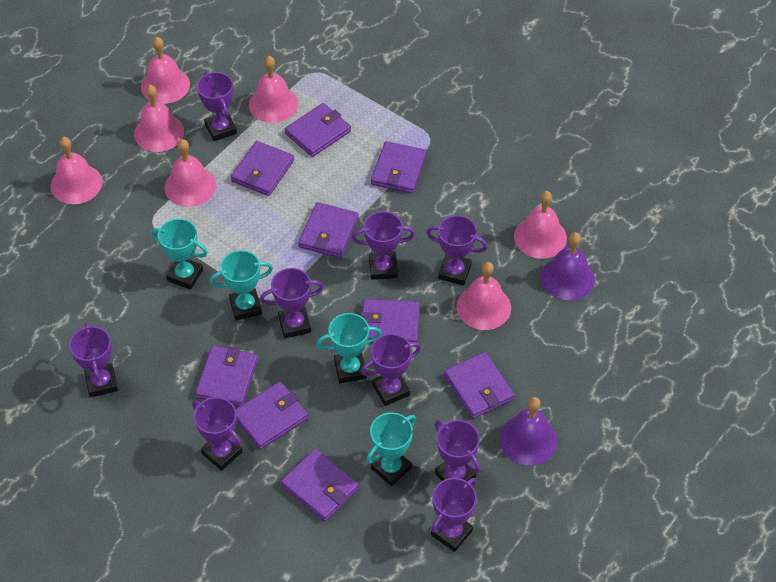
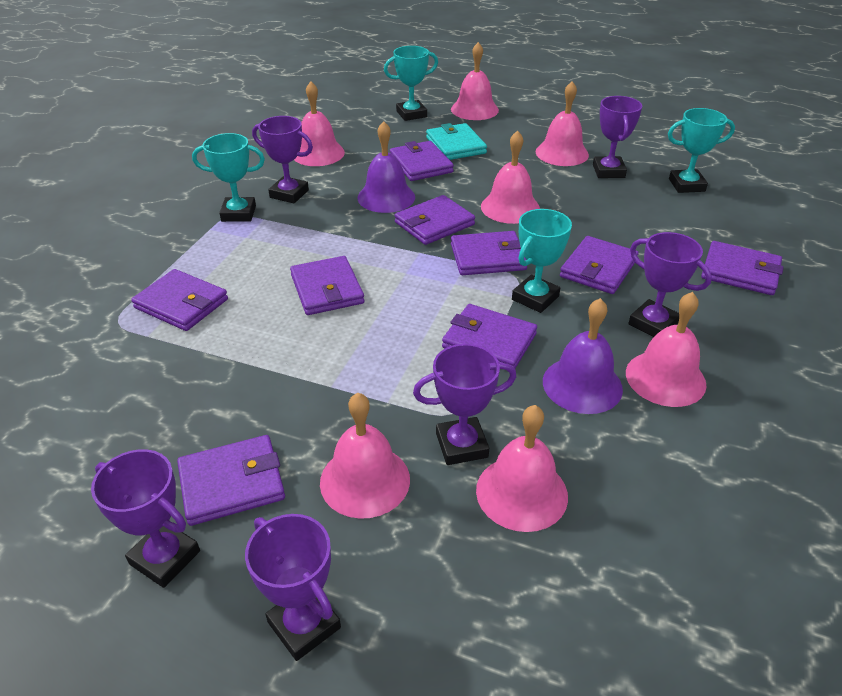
purple trophy: 9 -> 6
turquoise wallet: 0 -> 1

